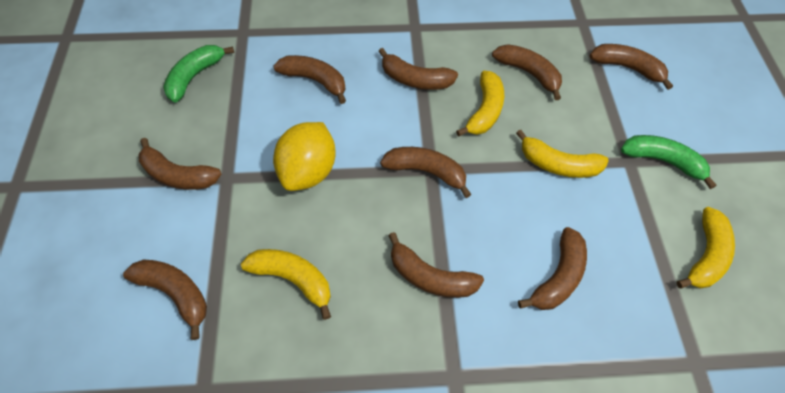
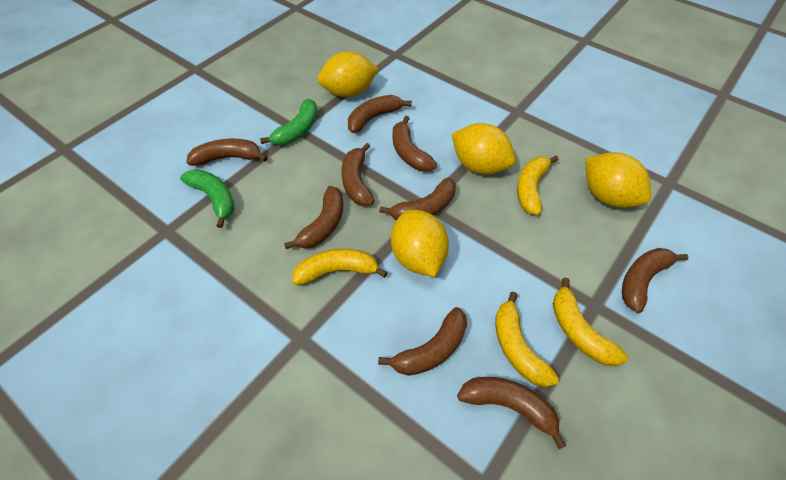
yellow lemon: 1 -> 4

